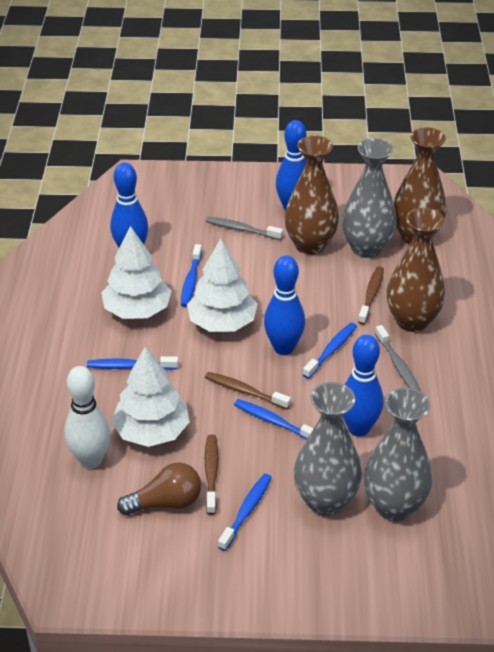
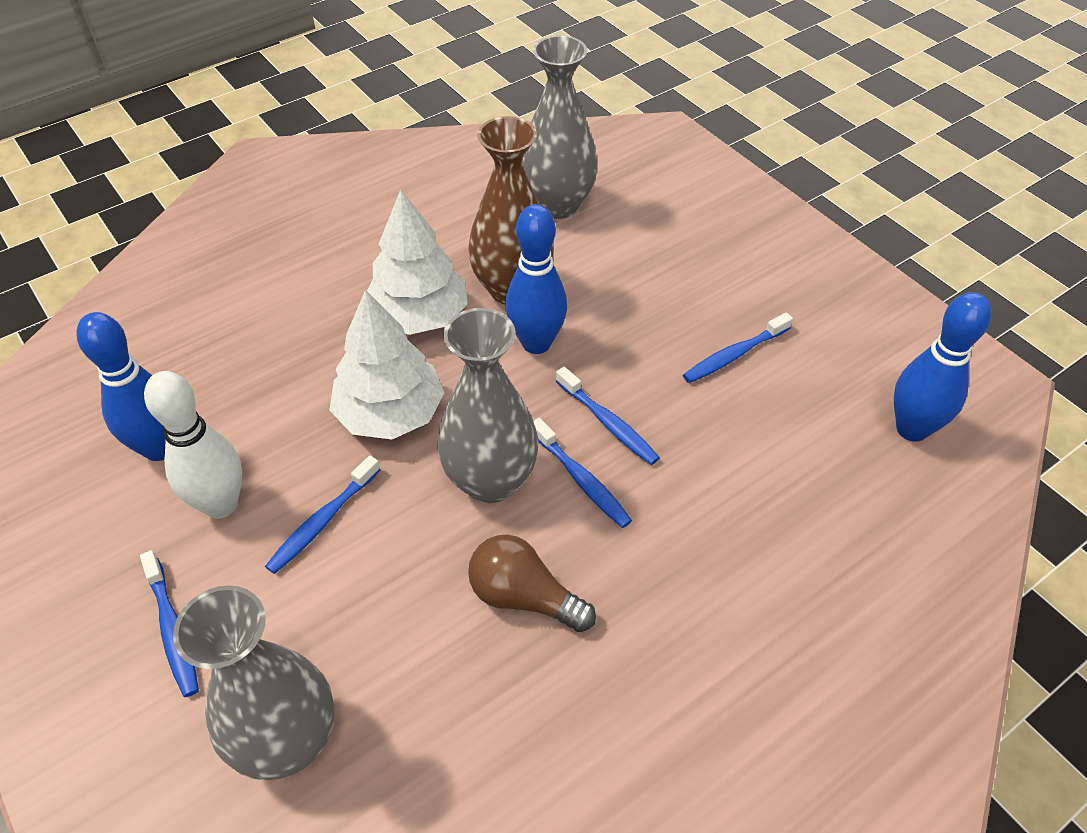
blue bowling pin: 4 -> 3
brown toothbrush: 3 -> 0
brown vase: 3 -> 1
grey toothbrush: 2 -> 0
white tree: 3 -> 2

